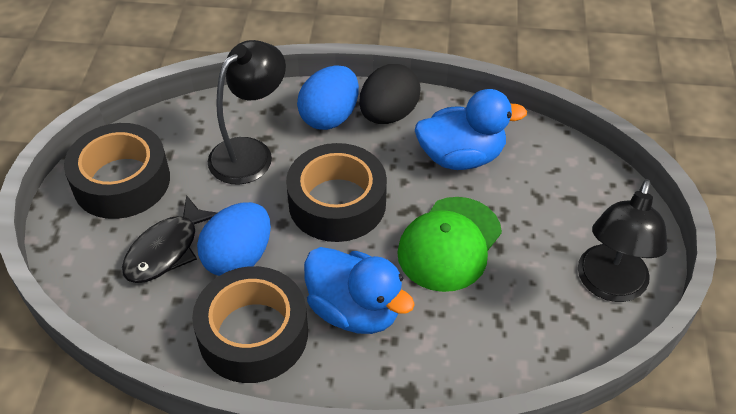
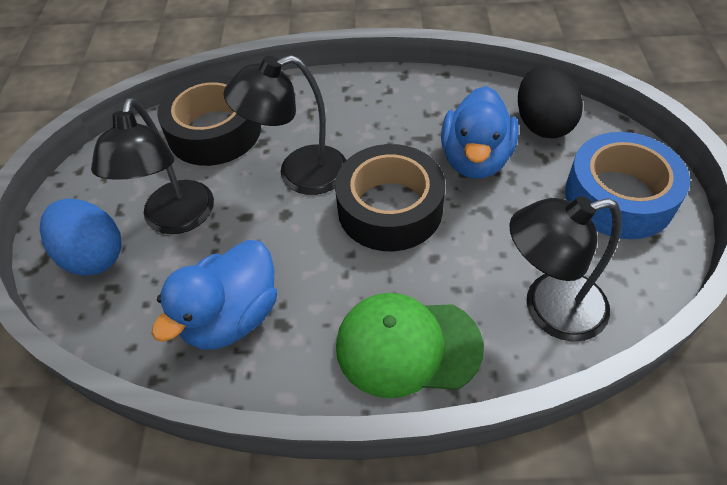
black fish: 1 -> 0
black lamp: 2 -> 3
black tape: 3 -> 2
blue egg: 2 -> 1
blue tape: 0 -> 1

